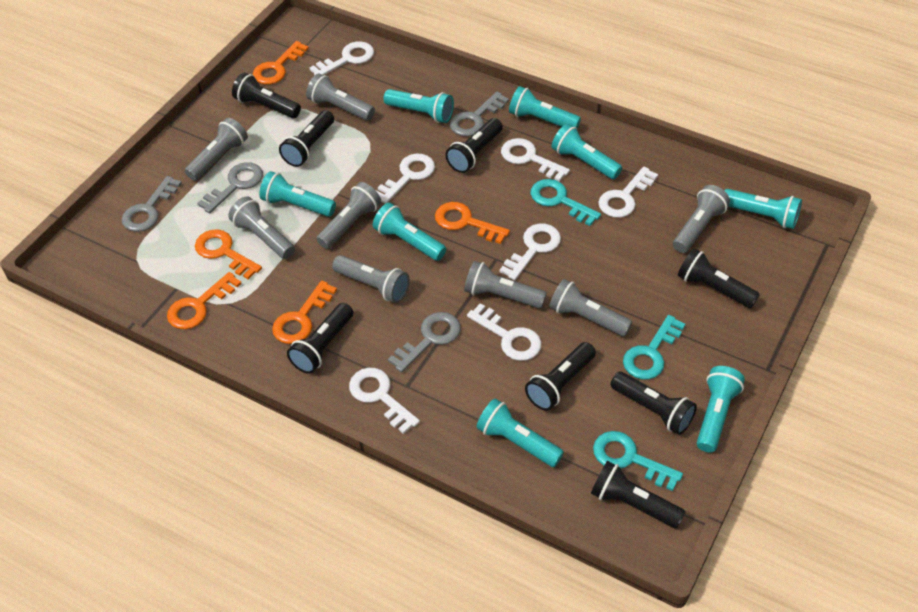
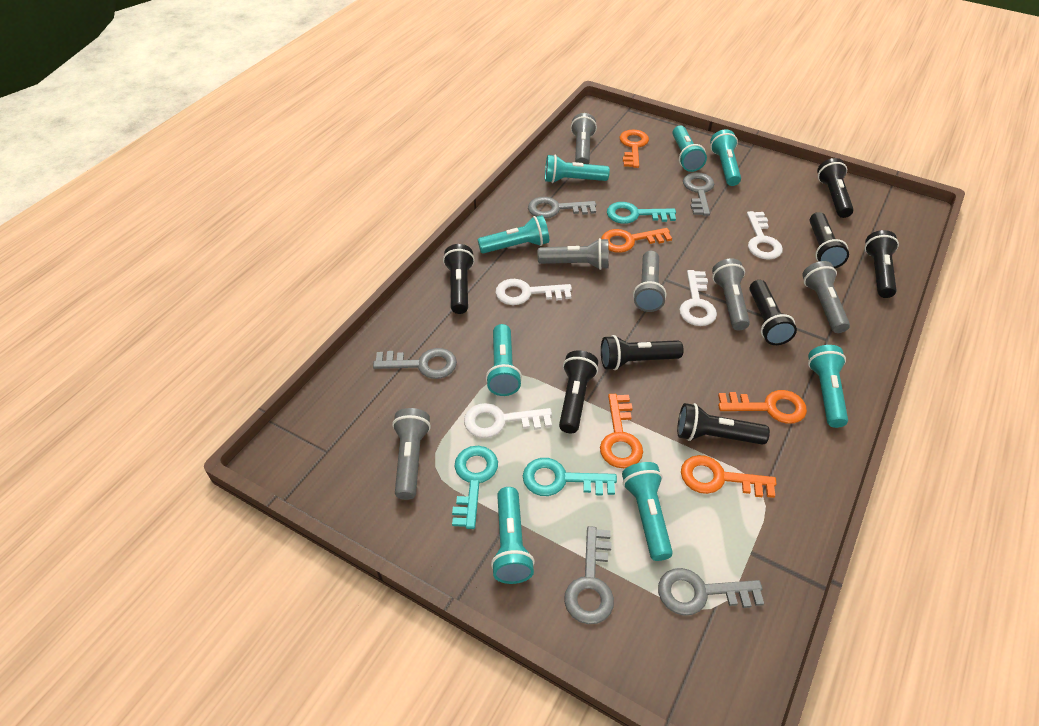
grey flashlight: 8 -> 6
grey key: 4 -> 5
white key: 7 -> 4

